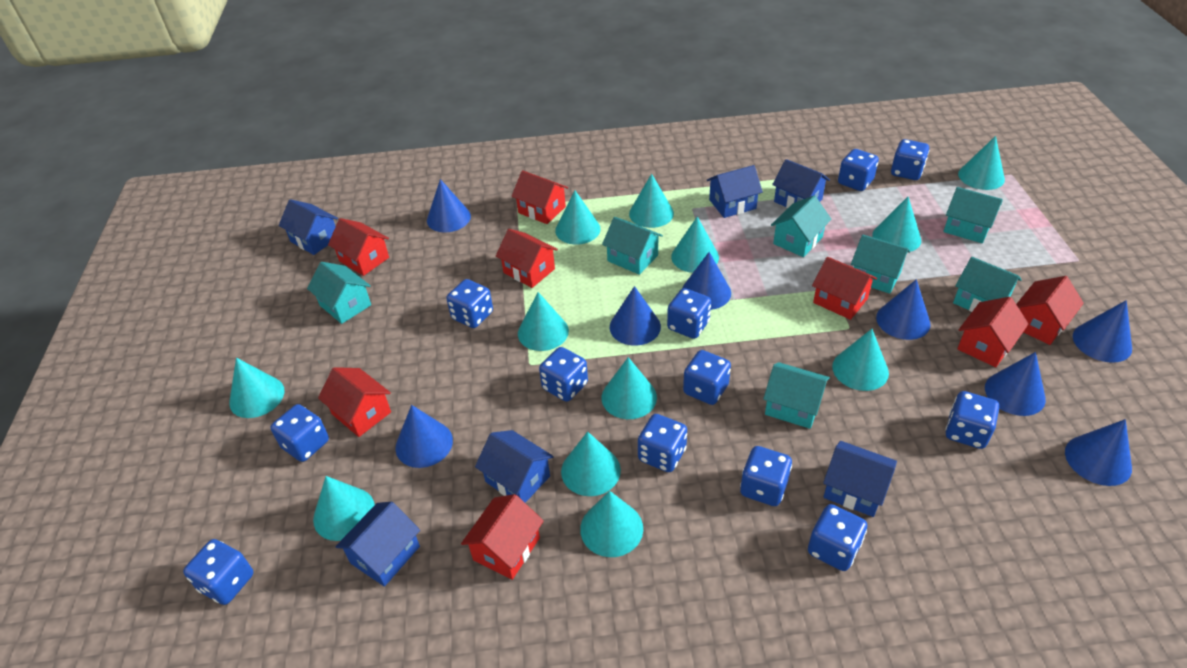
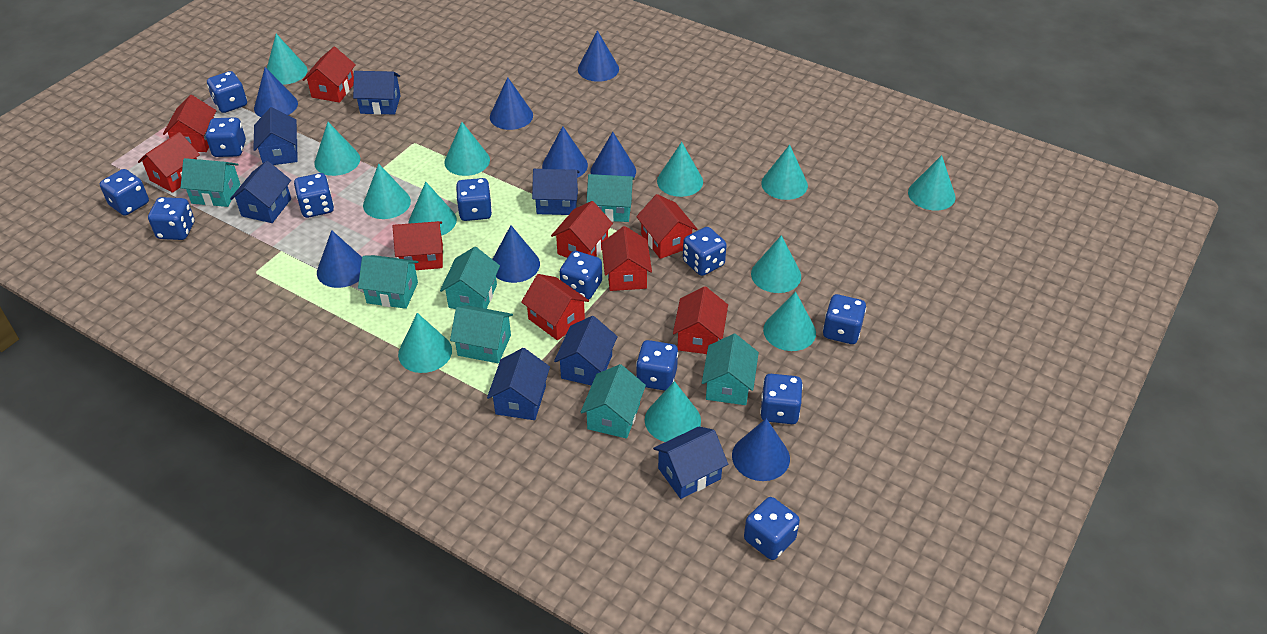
blue house: 6 -> 7
red house: 8 -> 9

